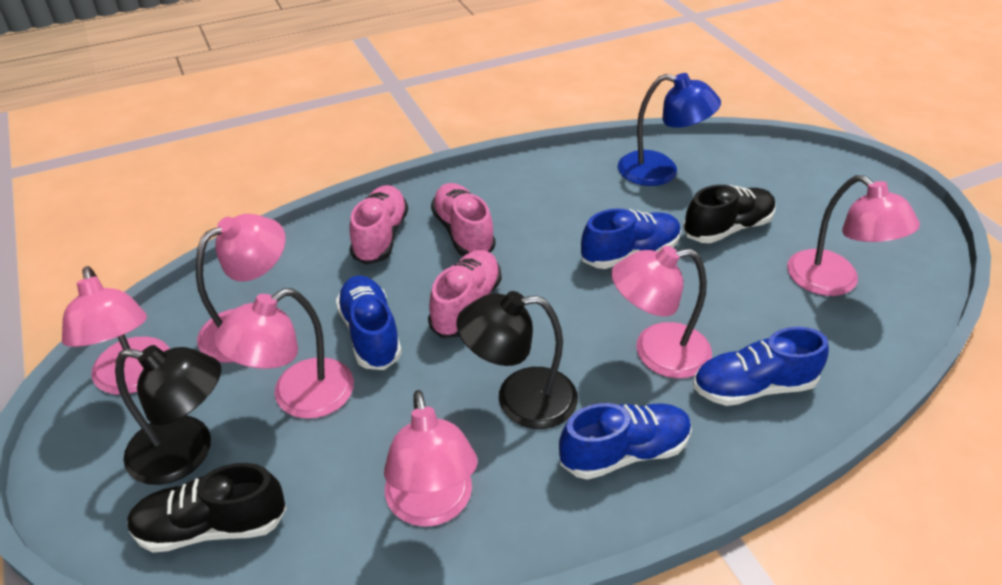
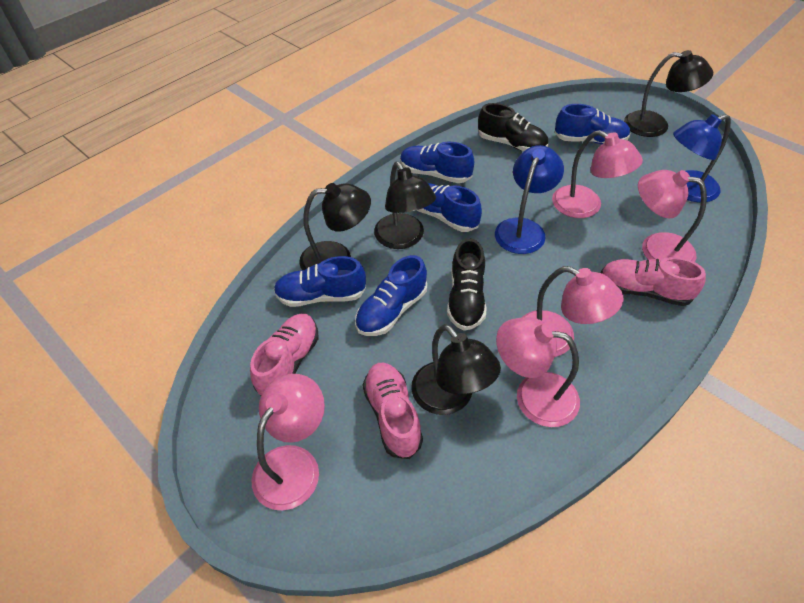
black lamp: 2 -> 4
blue lamp: 1 -> 2
blue shoe: 4 -> 5
pink lamp: 6 -> 5

